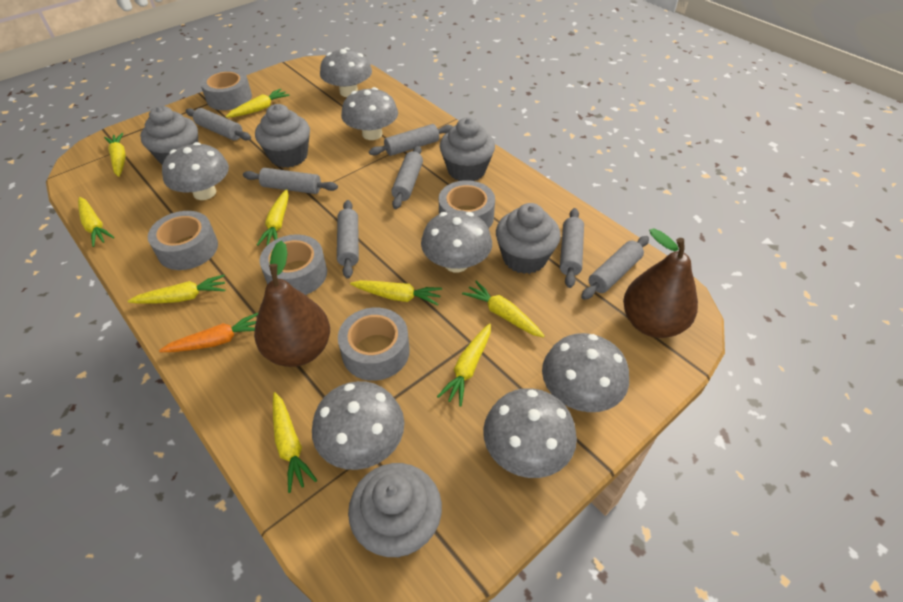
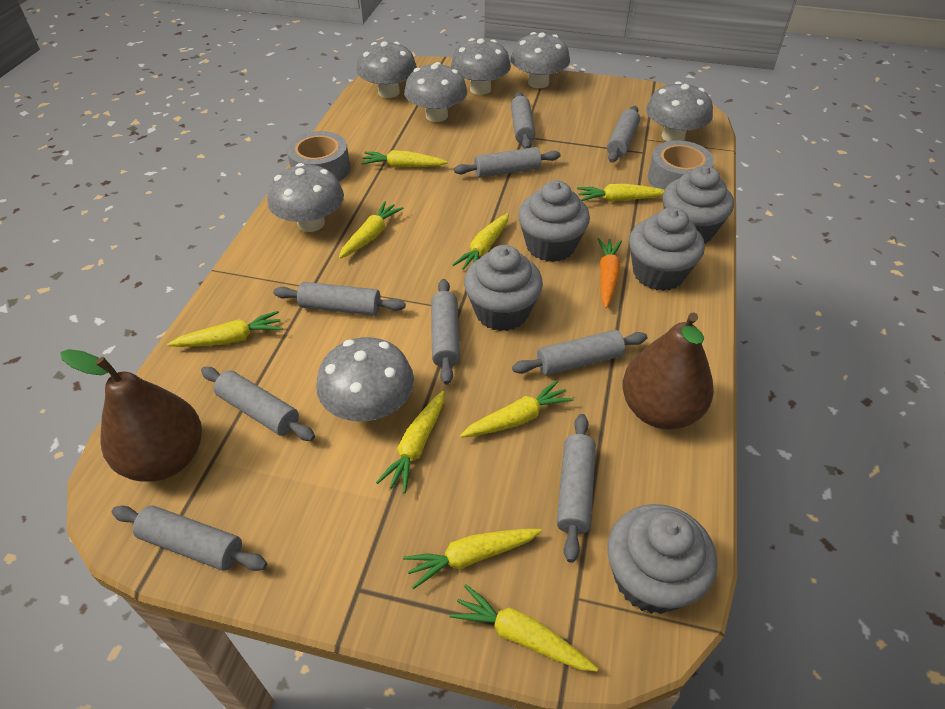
grey rolling pin: 7 -> 9
grey tape: 5 -> 2

